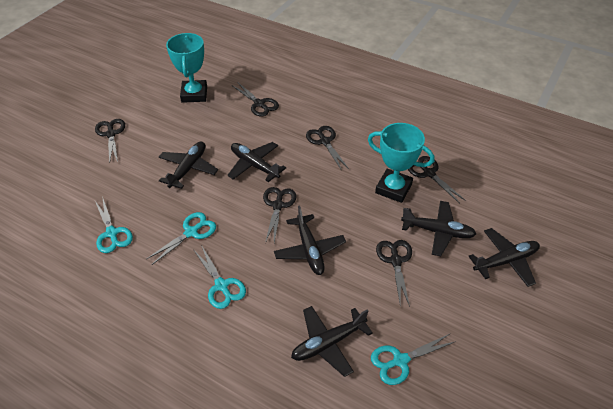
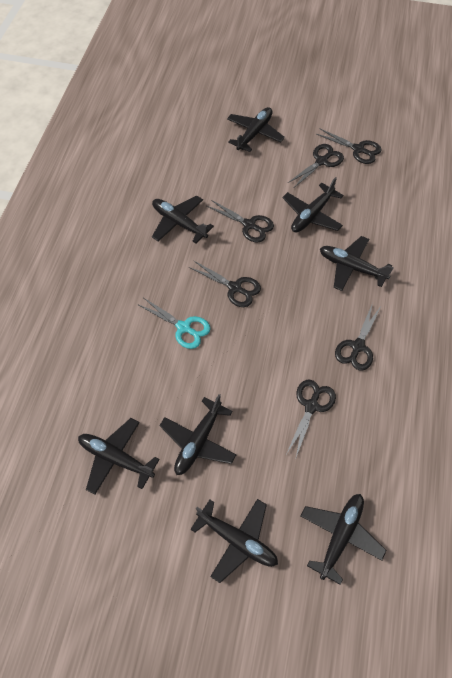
black plane: 6 -> 8
turquoise scissors: 4 -> 1
turquoise trophy: 2 -> 0

